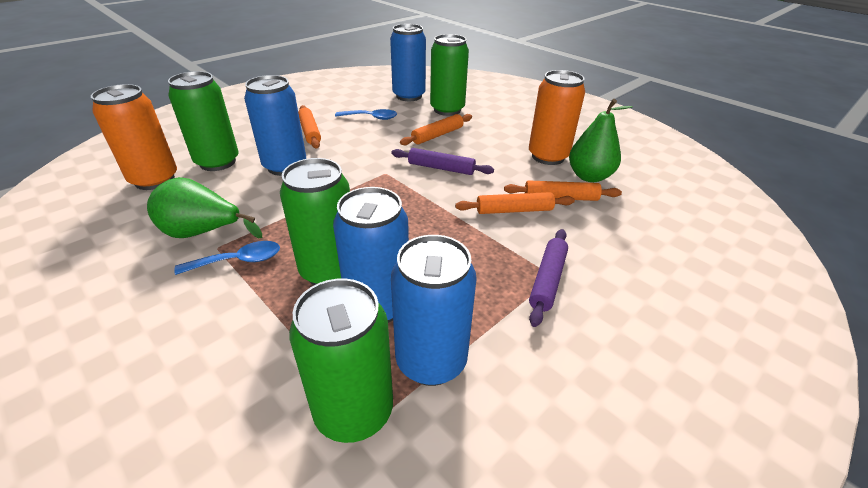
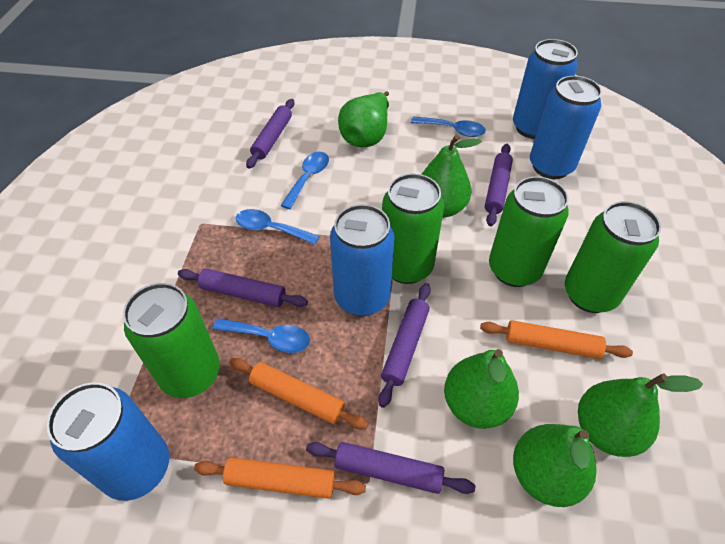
blue spoon: 2 -> 4
green pear: 2 -> 5
orange can: 2 -> 0
orange rolling pin: 4 -> 3
purple rolling pin: 2 -> 5

